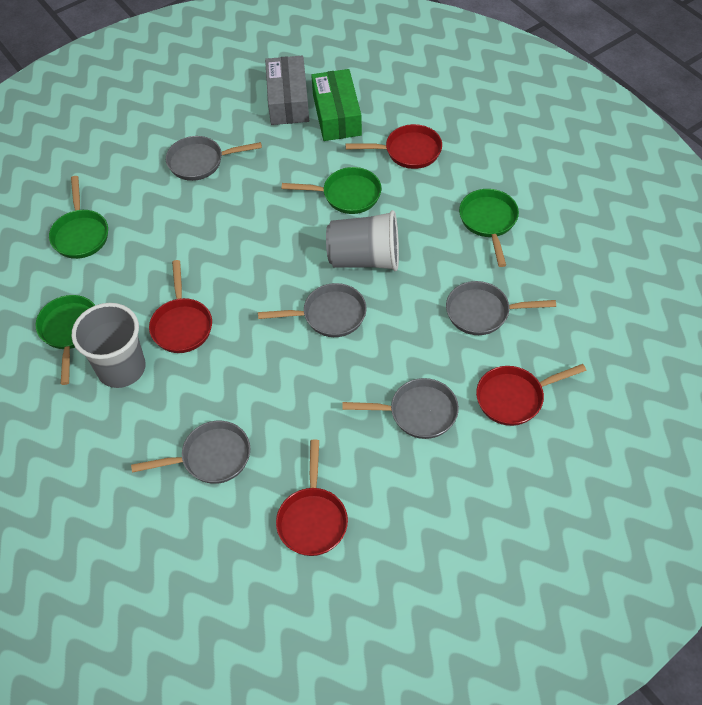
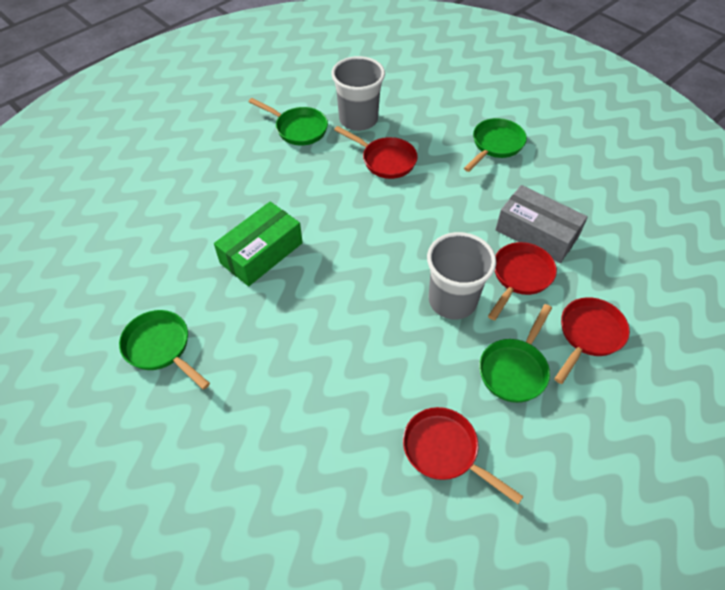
grey pan: 5 -> 0

